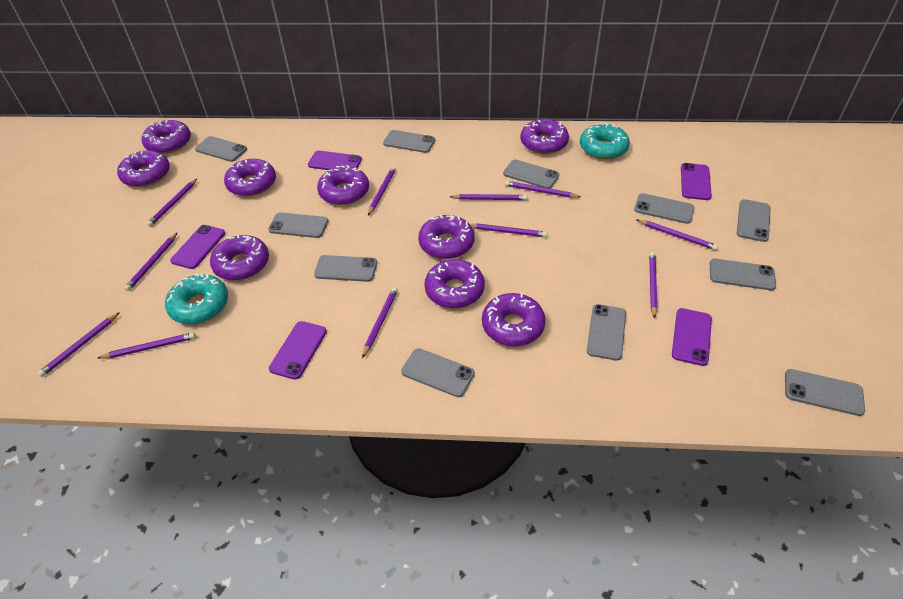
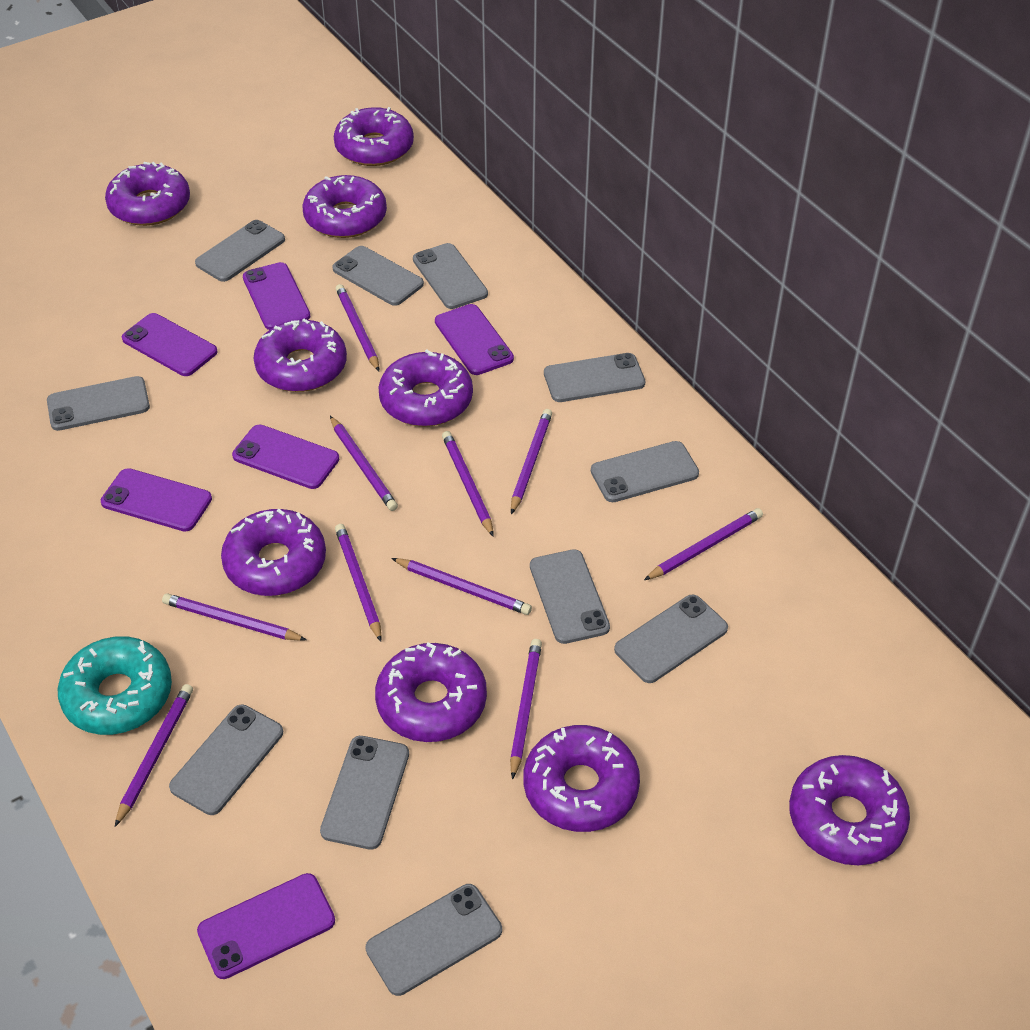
purple pencil: 11 -> 10
purple phone: 5 -> 6
turquoise donut: 2 -> 1

